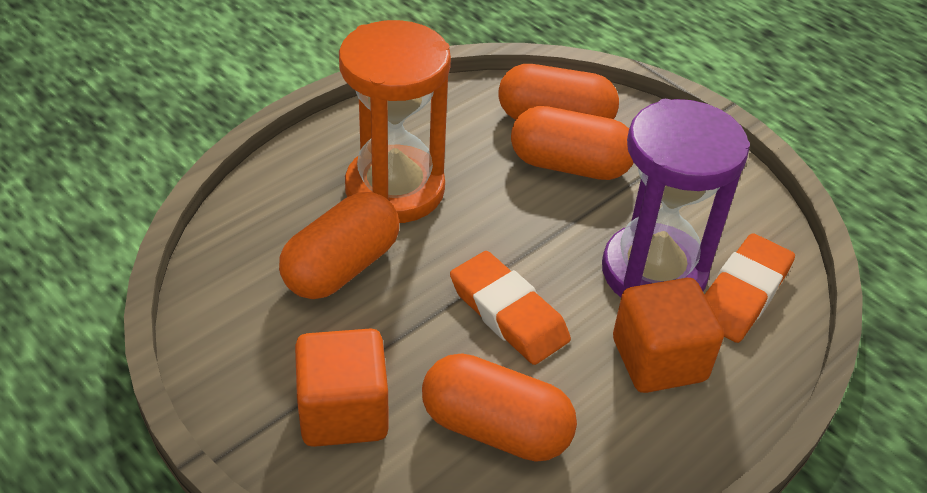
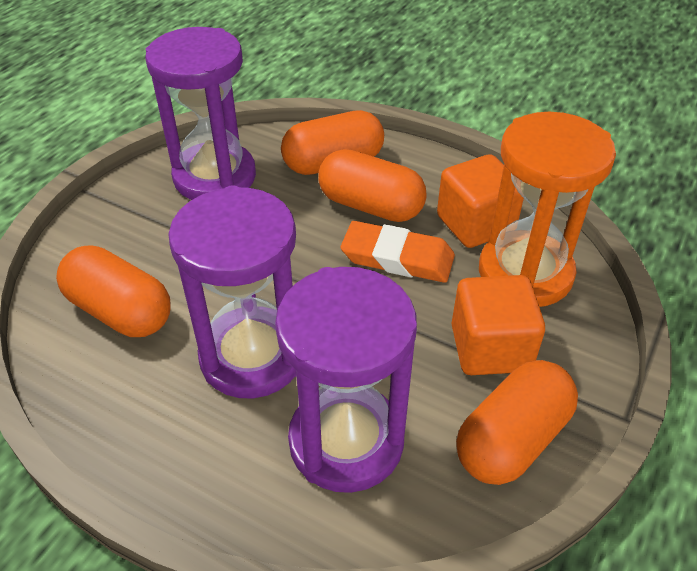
orange eraser: 2 -> 1
purple hourglass: 1 -> 3

